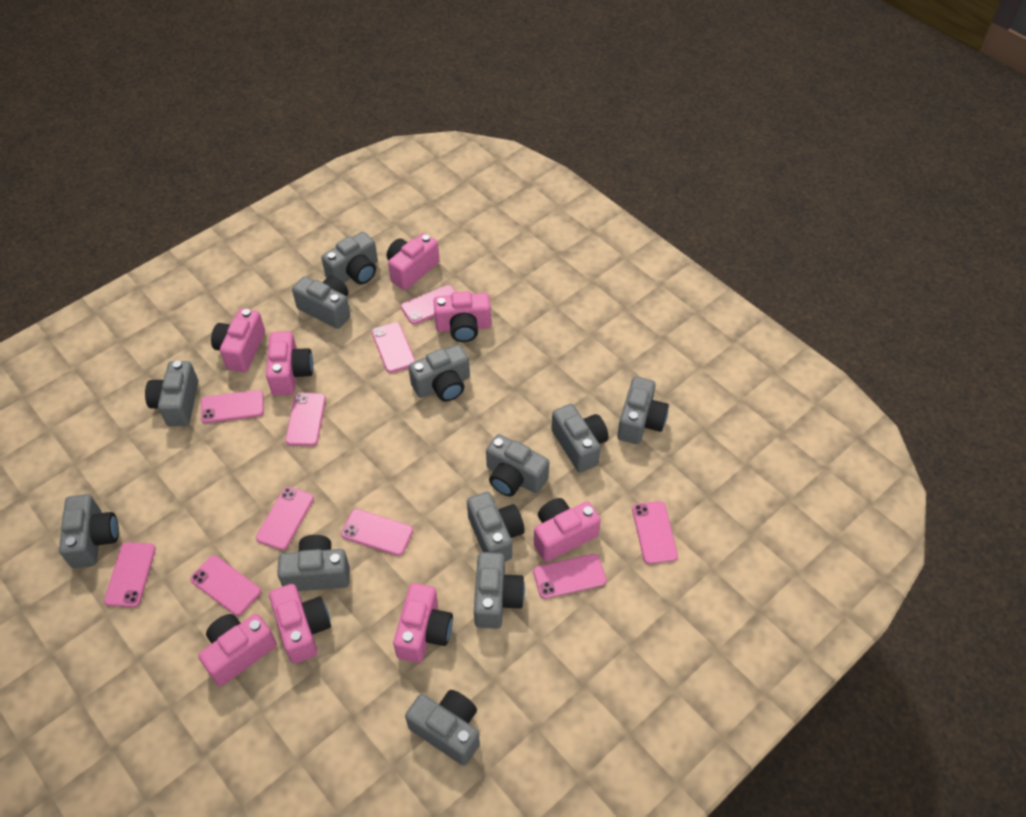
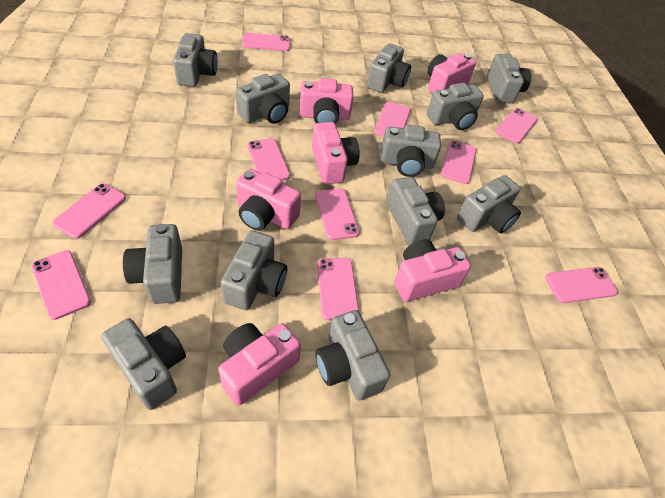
pink camera: 8 -> 6

